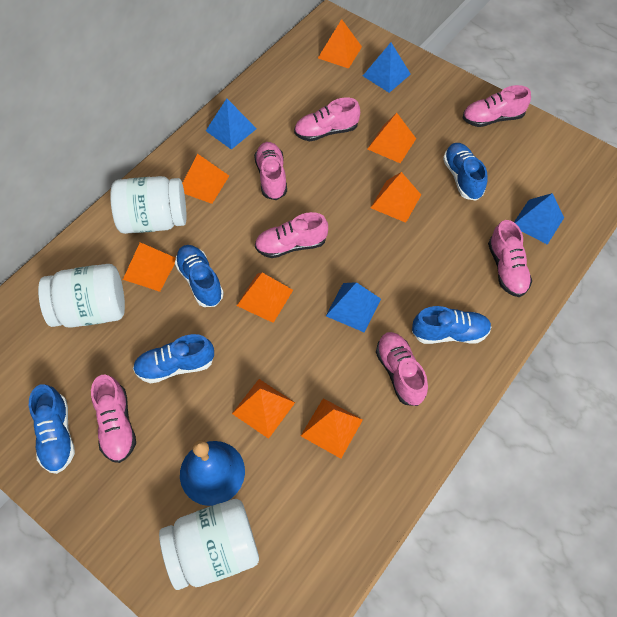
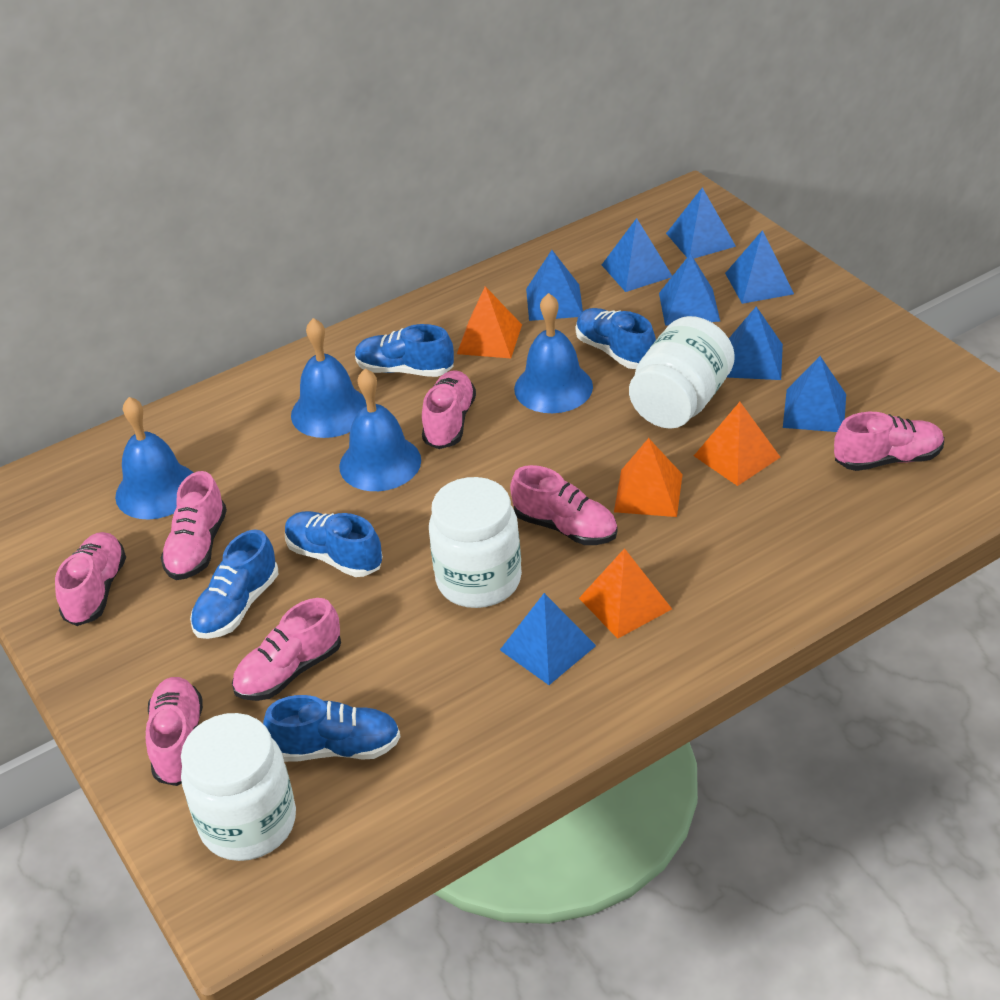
blue bell: 1 -> 4
blue pyramid: 4 -> 8
orange pyramid: 8 -> 4

